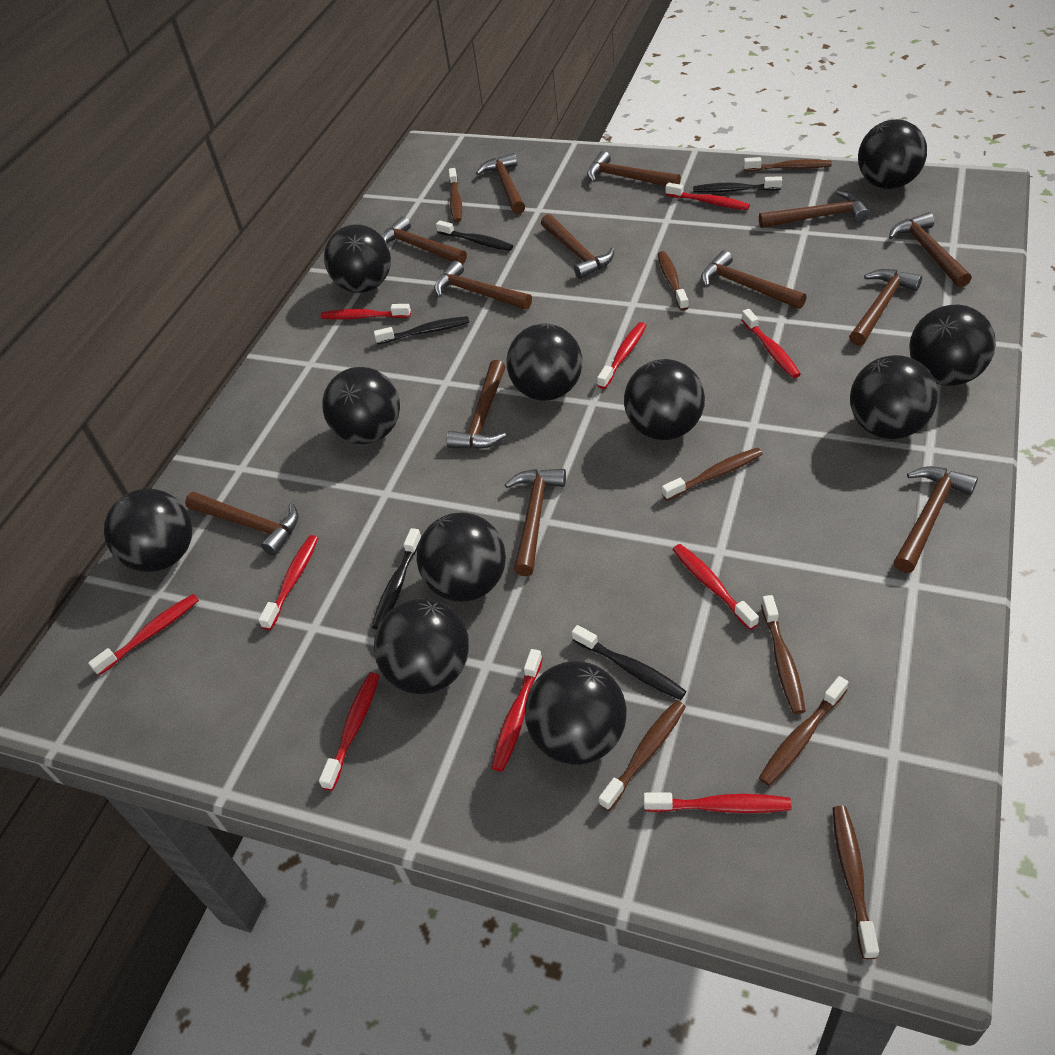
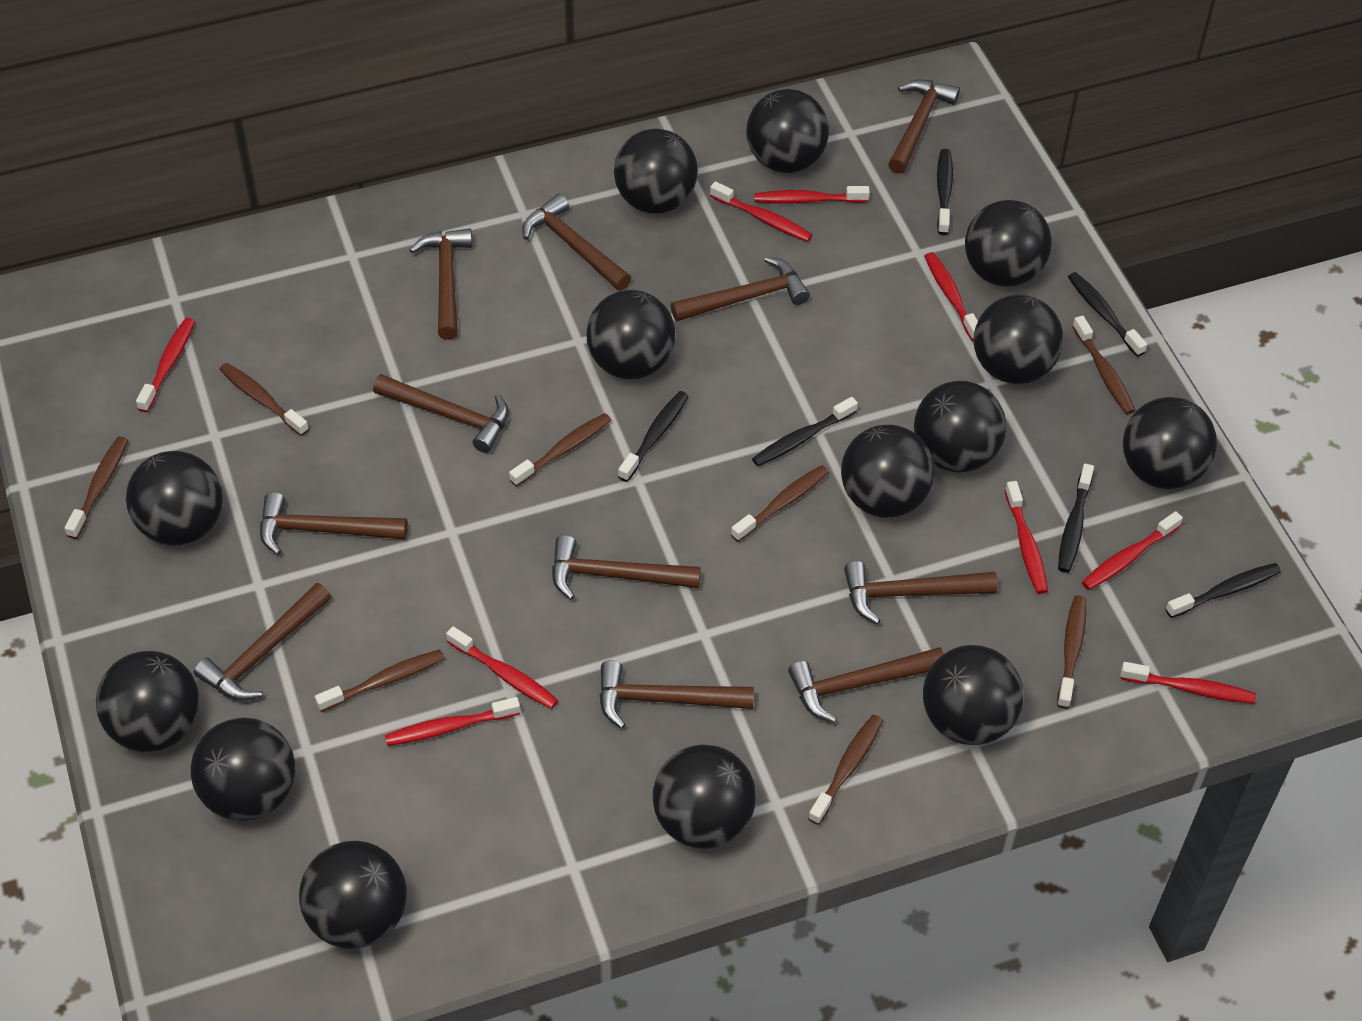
black ball: 11 -> 14
black toothbrush: 5 -> 6
brown hammer: 13 -> 11
red toothbrush: 10 -> 9

